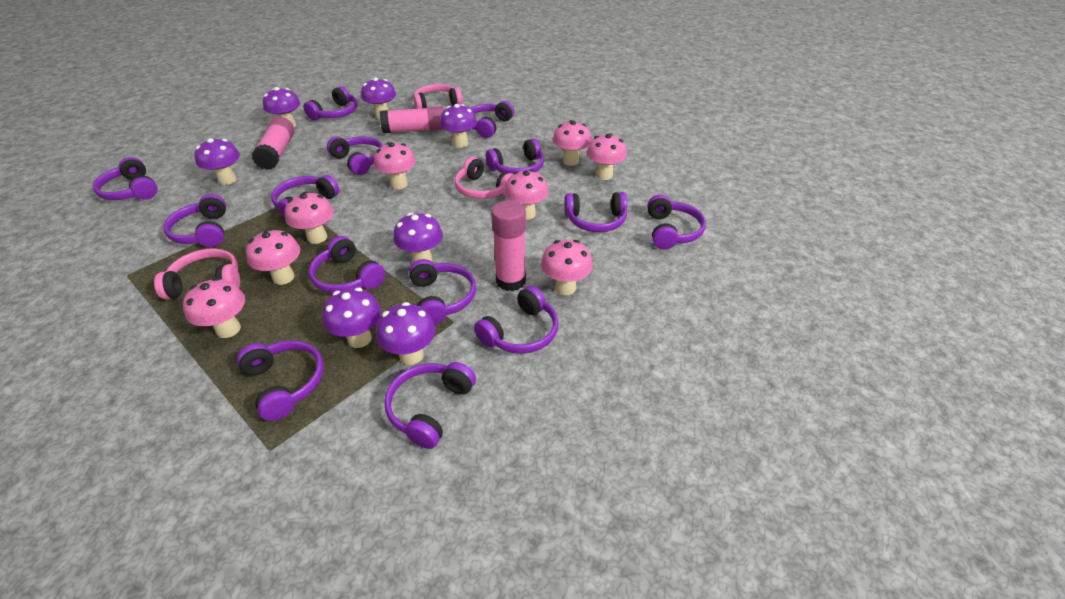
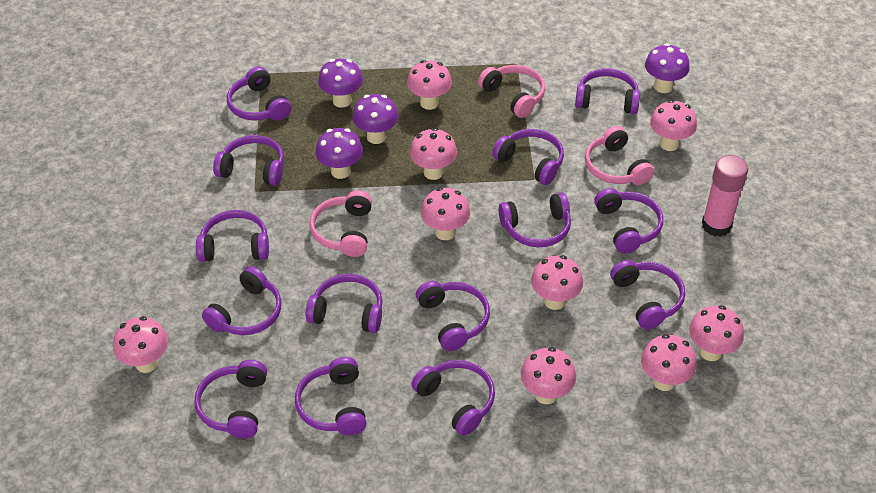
pink glue stick: 3 -> 1
pink mushroom: 8 -> 9
purple mushroom: 7 -> 4

